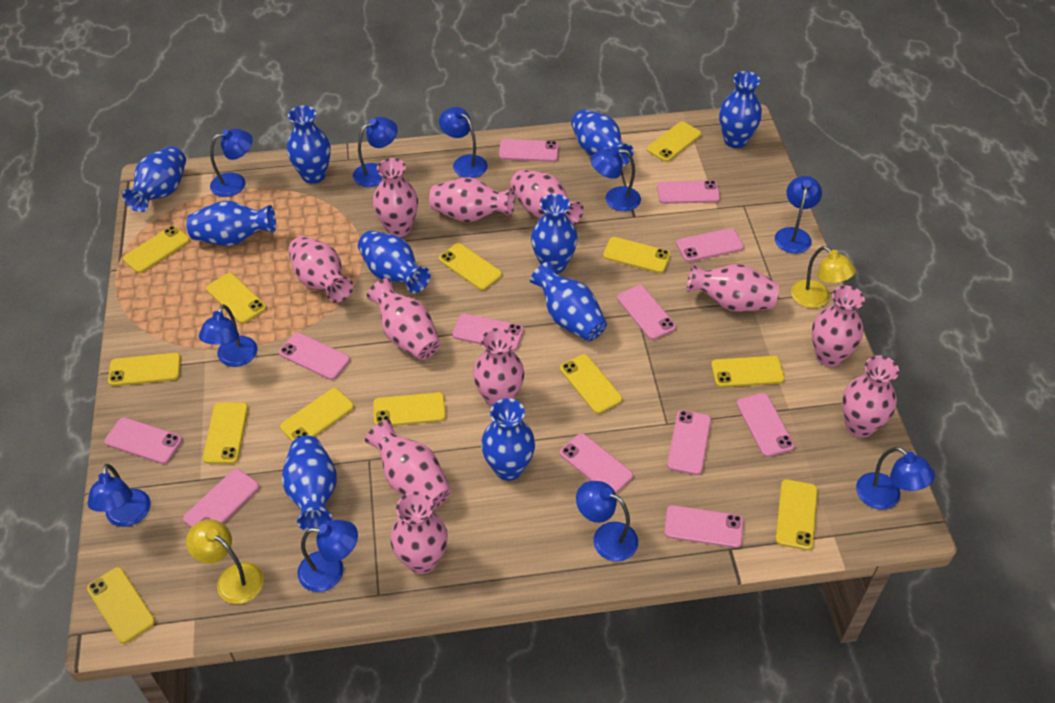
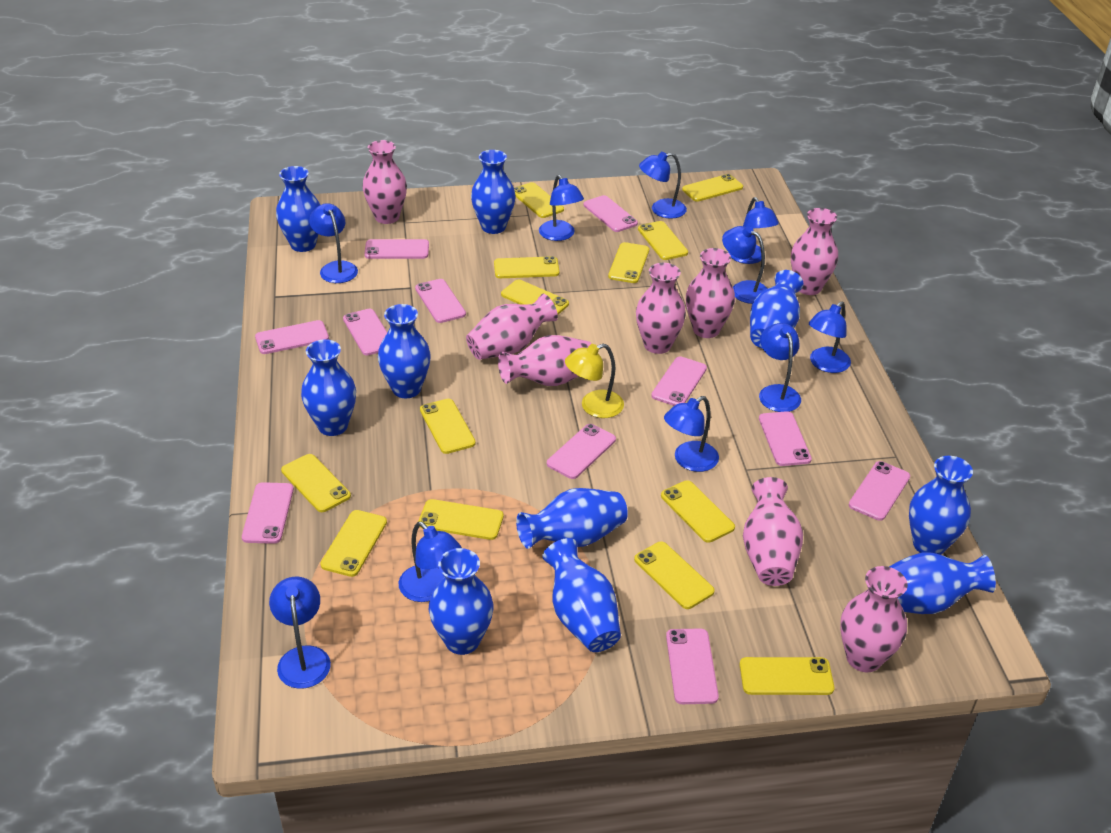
pink phone: 12 -> 11
pink vase: 11 -> 8
yellow lamp: 2 -> 1

